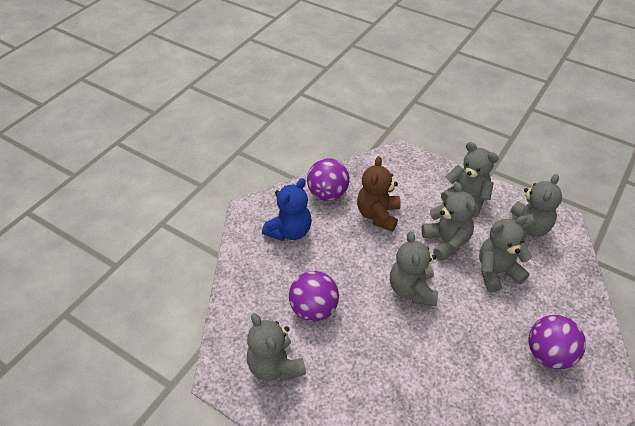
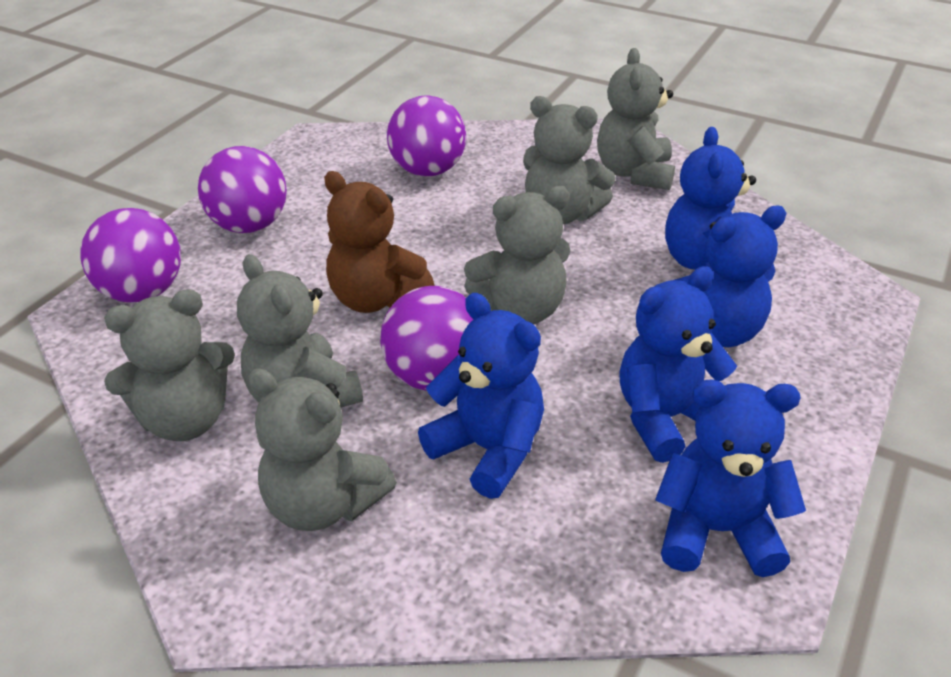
blue teddy bear: 1 -> 5
purple ball: 3 -> 4

